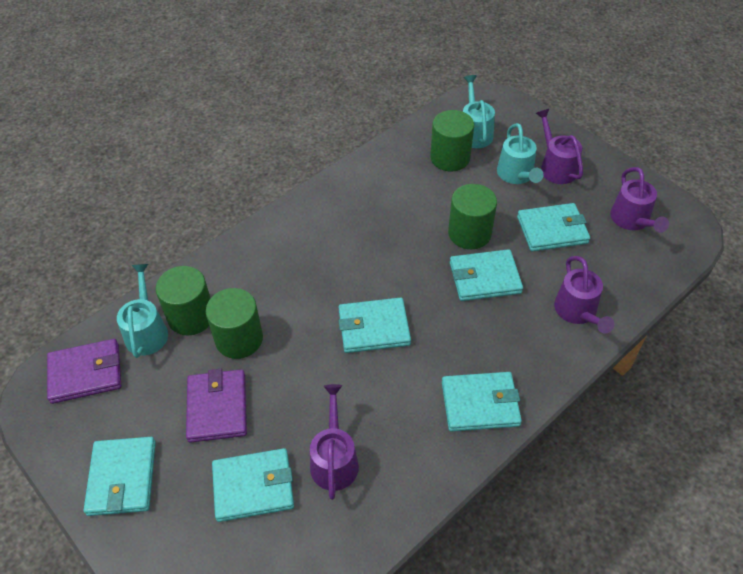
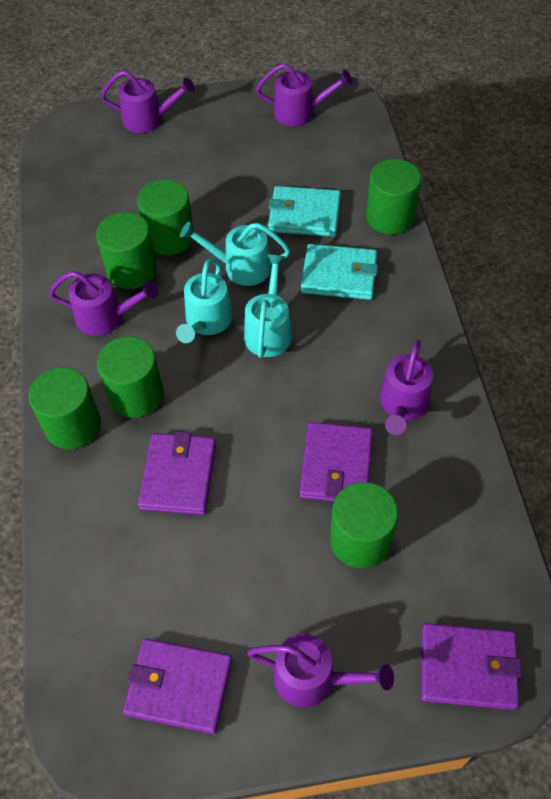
green cylinder: 4 -> 6
purple wallet: 2 -> 4
purple watering can: 4 -> 5
turquoise wallet: 6 -> 2

